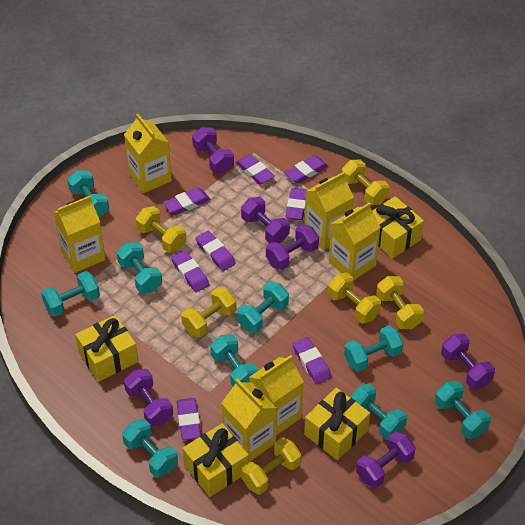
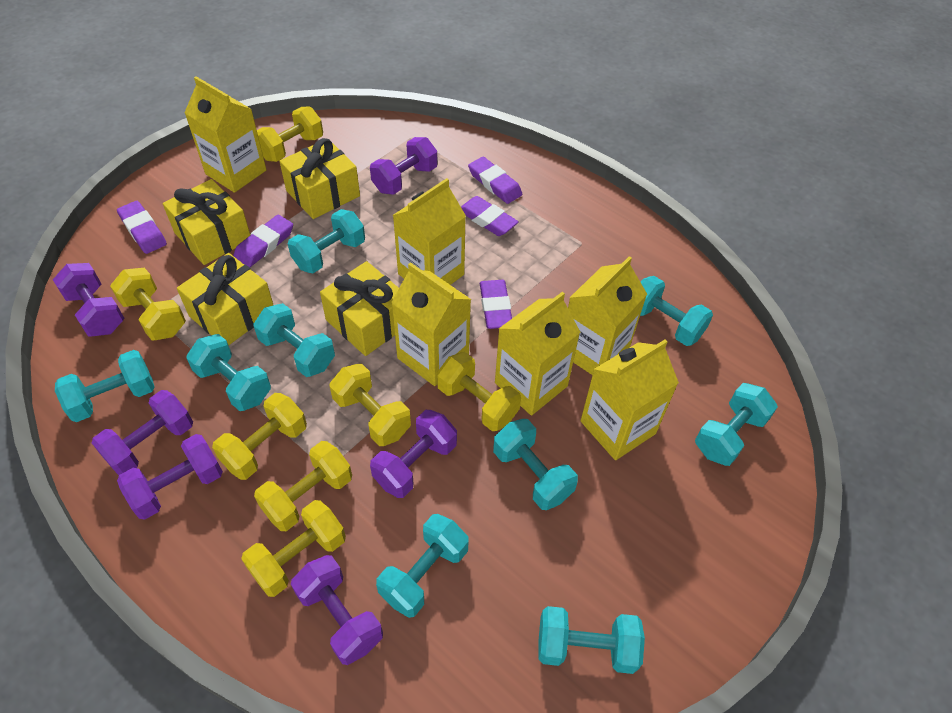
purple eraser: 8 -> 5
yellow dumbbell: 6 -> 7

